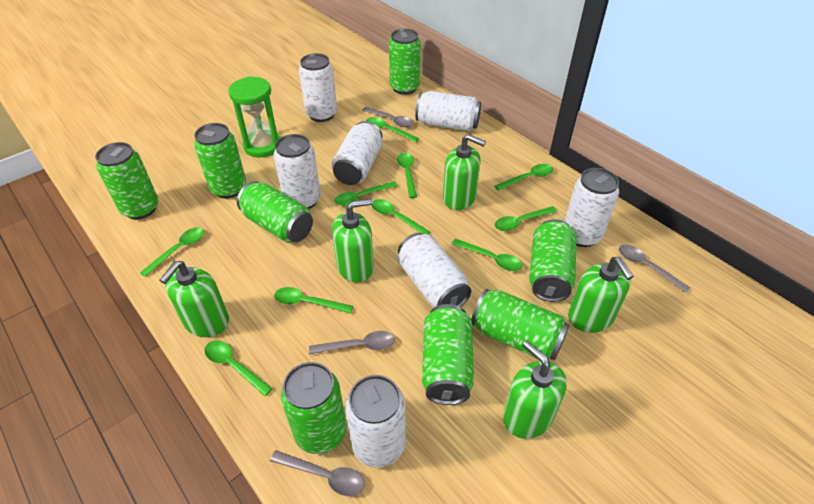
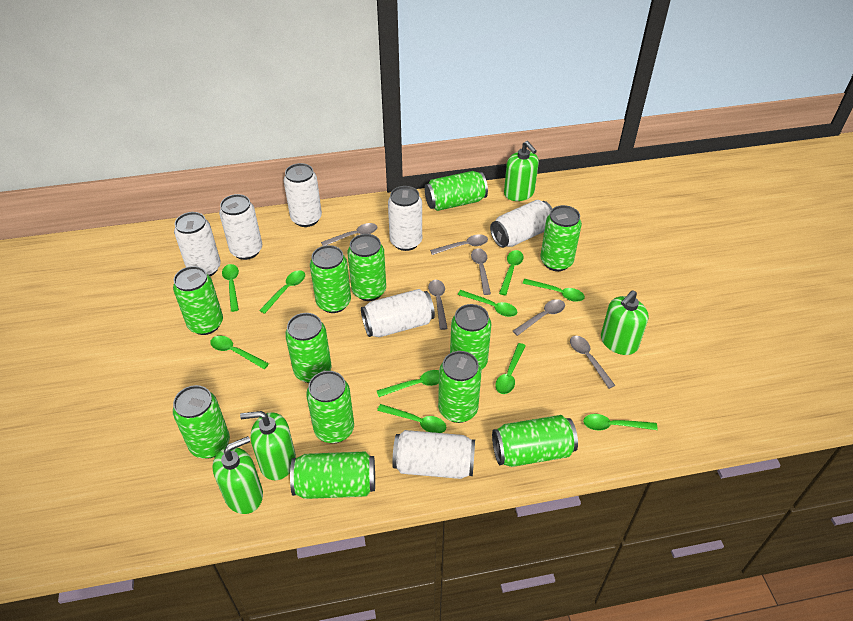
green can: 8 -> 12
green hourglass: 1 -> 0
green soap dispenser: 5 -> 4
grey spoon: 4 -> 6

